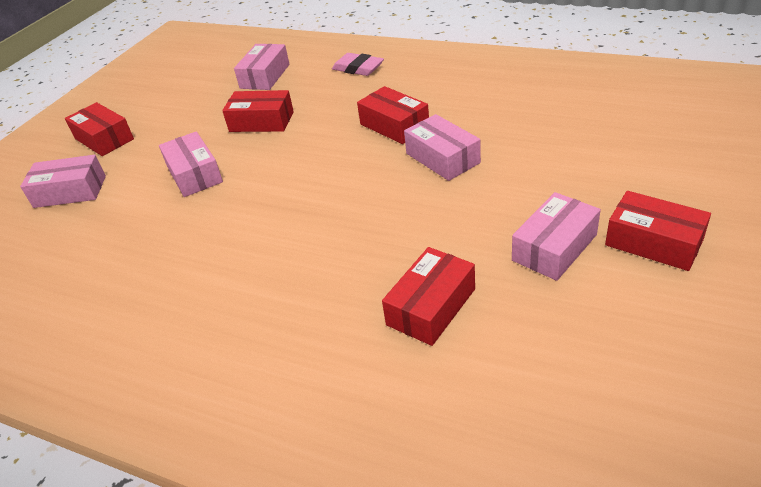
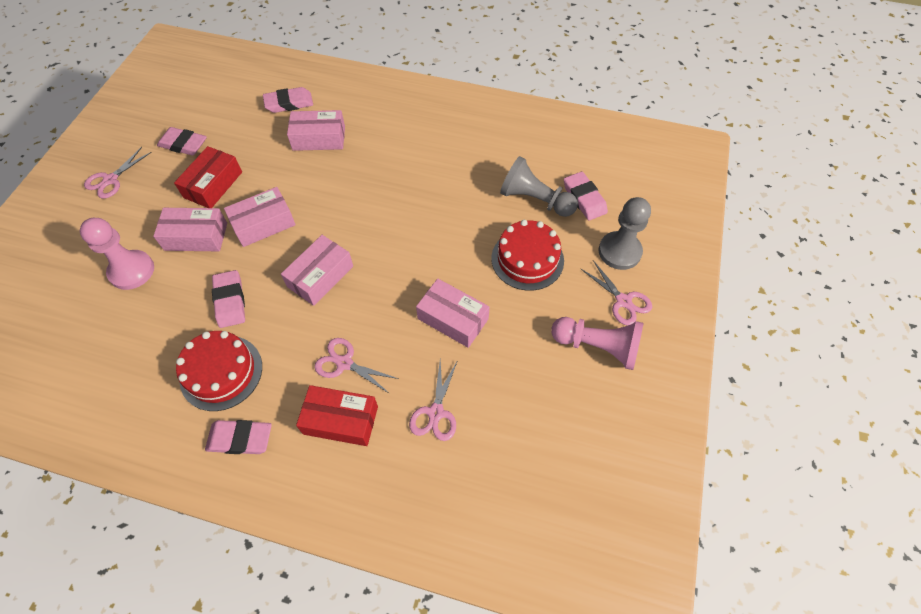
grey pawn: 0 -> 2
pink eraser: 1 -> 5
pink pawn: 0 -> 2
pink scissors: 0 -> 4
red box: 5 -> 2
red cake: 0 -> 2

